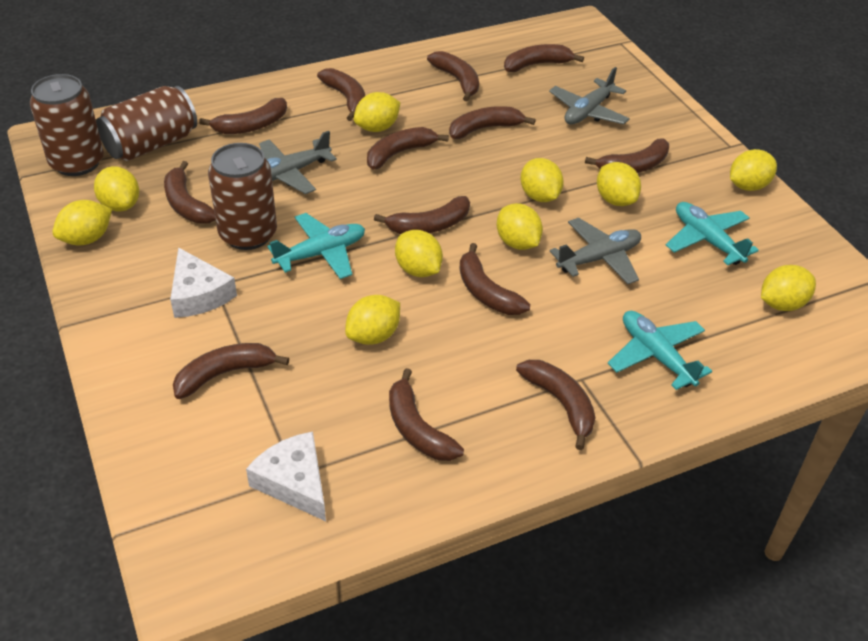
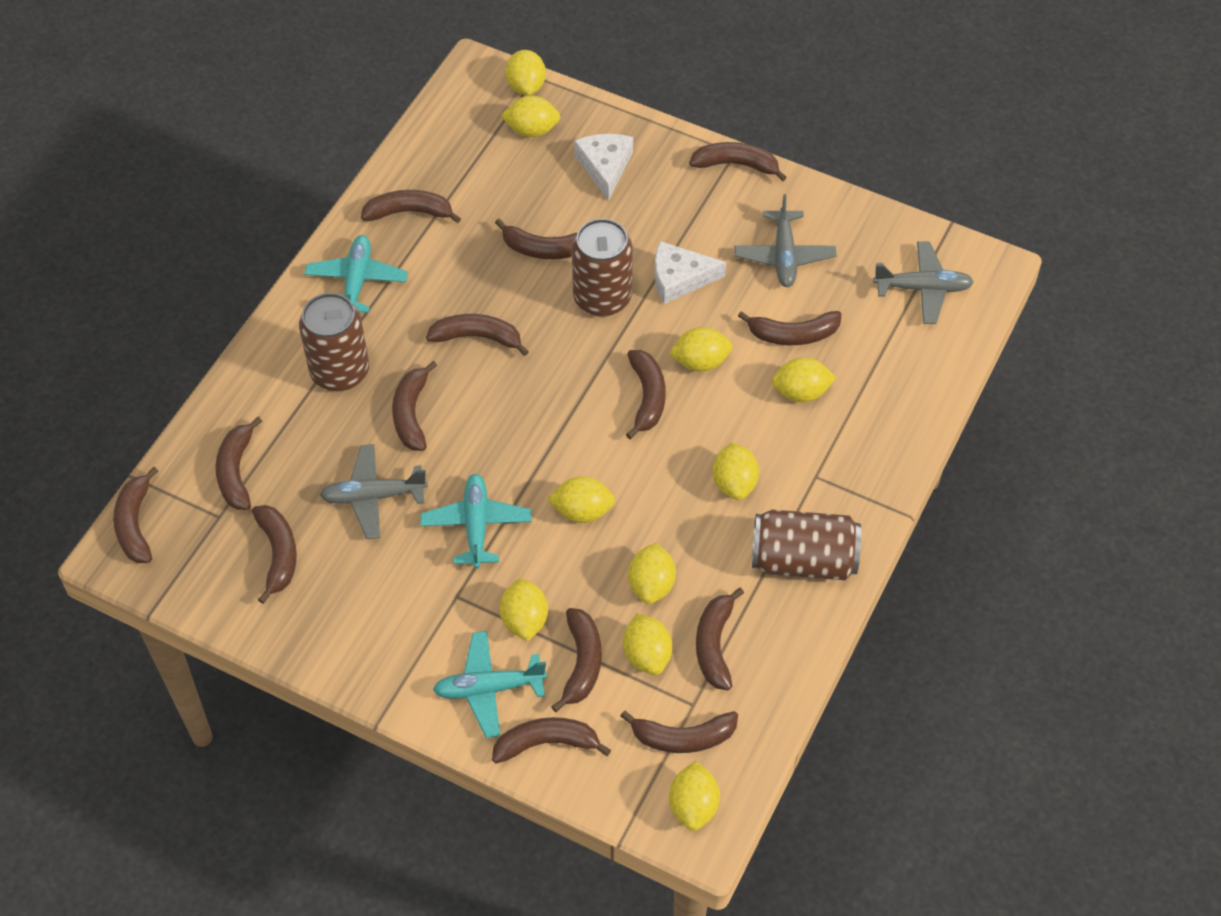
brown banana: 13 -> 14

